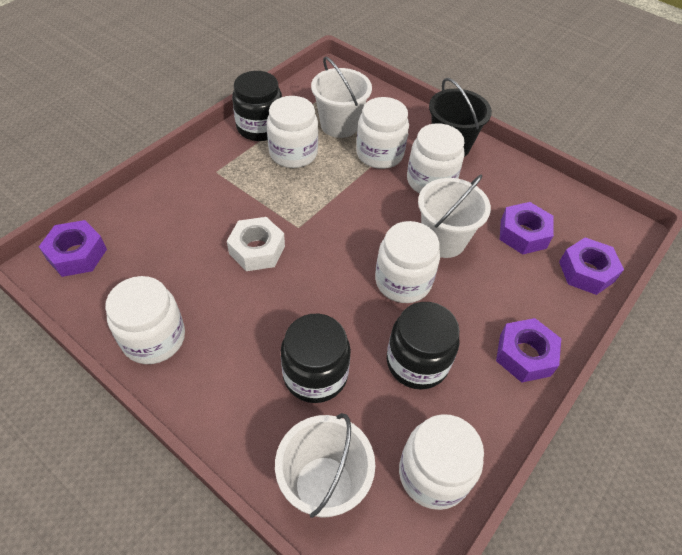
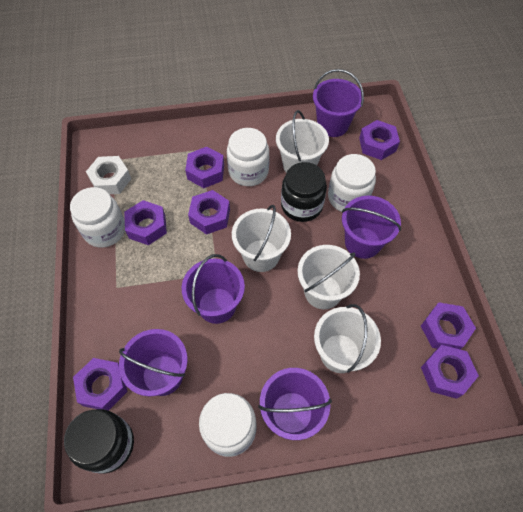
black bucket: 1 -> 0
black jar: 3 -> 2
purple bucket: 0 -> 5
purple nut: 4 -> 7
white bucket: 3 -> 4
white jar: 6 -> 4

